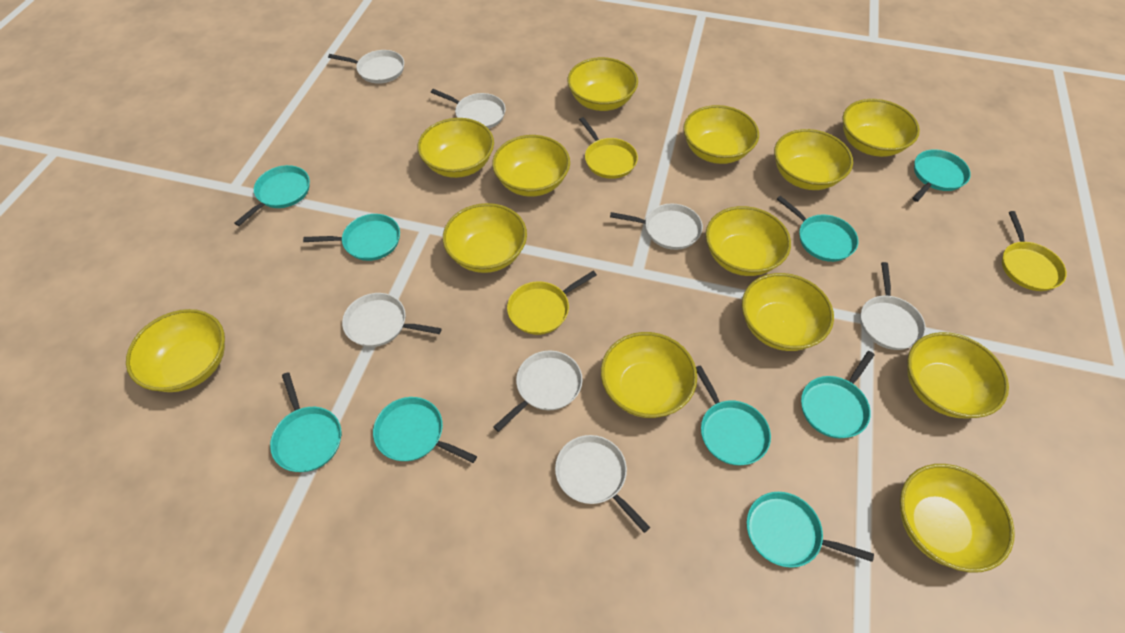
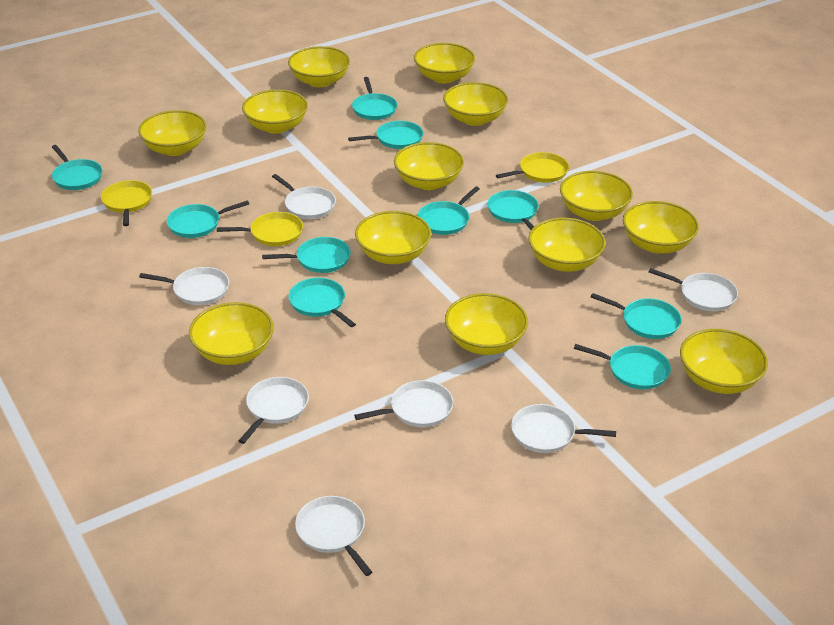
turquoise pan: 9 -> 10

